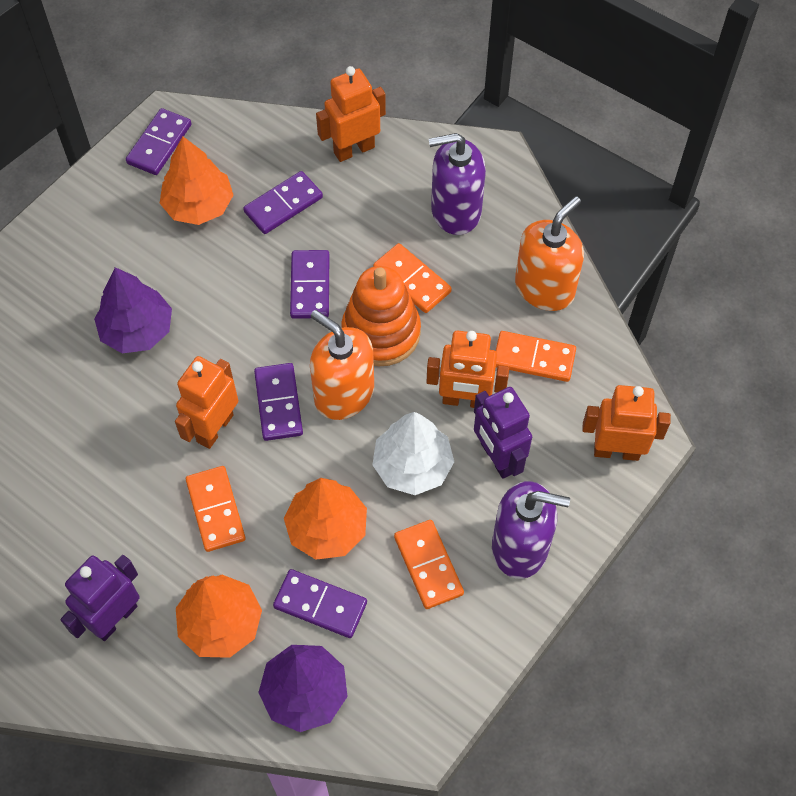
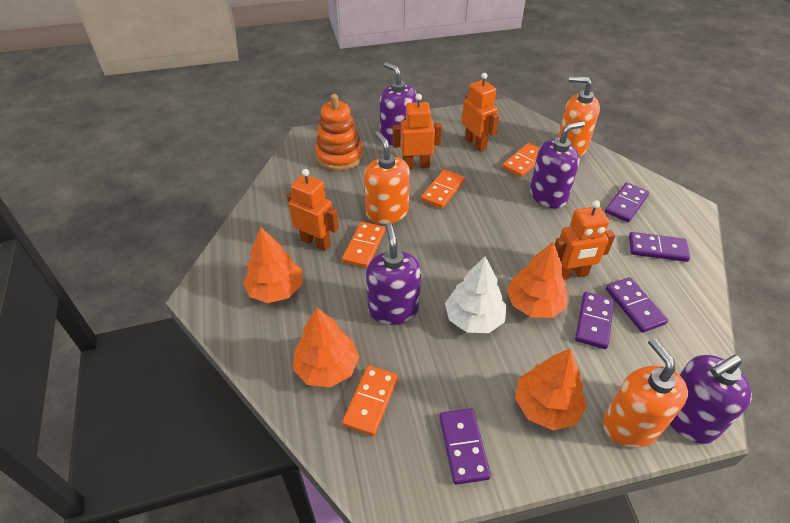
orange soap dispenser: 2 -> 3
orange tree: 3 -> 4
purple robot: 2 -> 0
purple soap dispenser: 2 -> 4
purple tree: 2 -> 0

